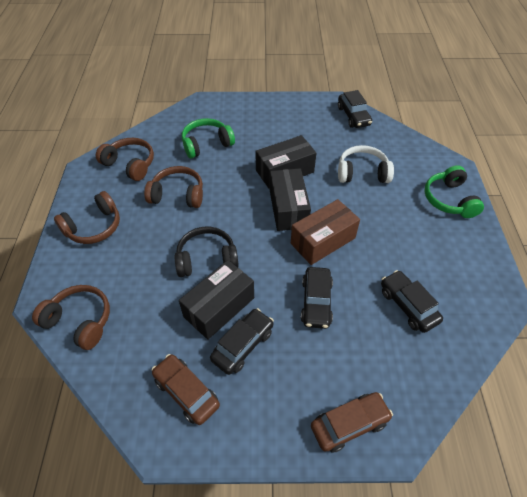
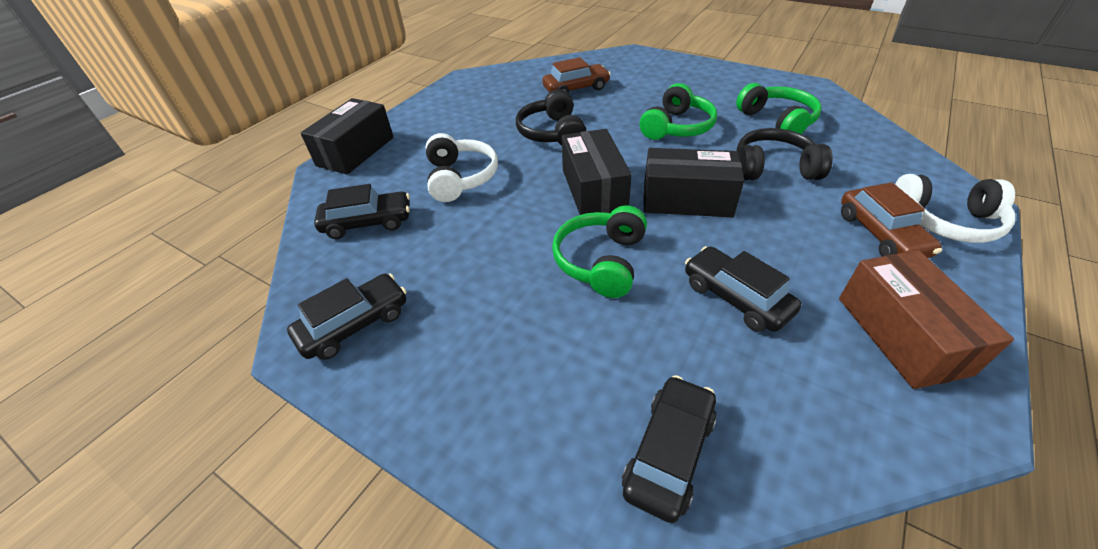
black headphones: 1 -> 2
brown headphones: 4 -> 0
green headphones: 2 -> 3
white headphones: 1 -> 2

